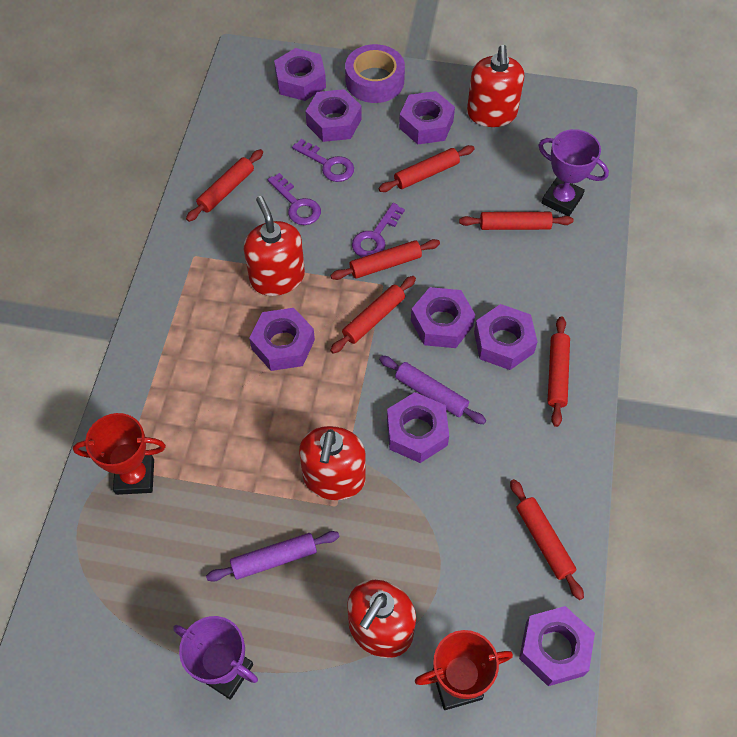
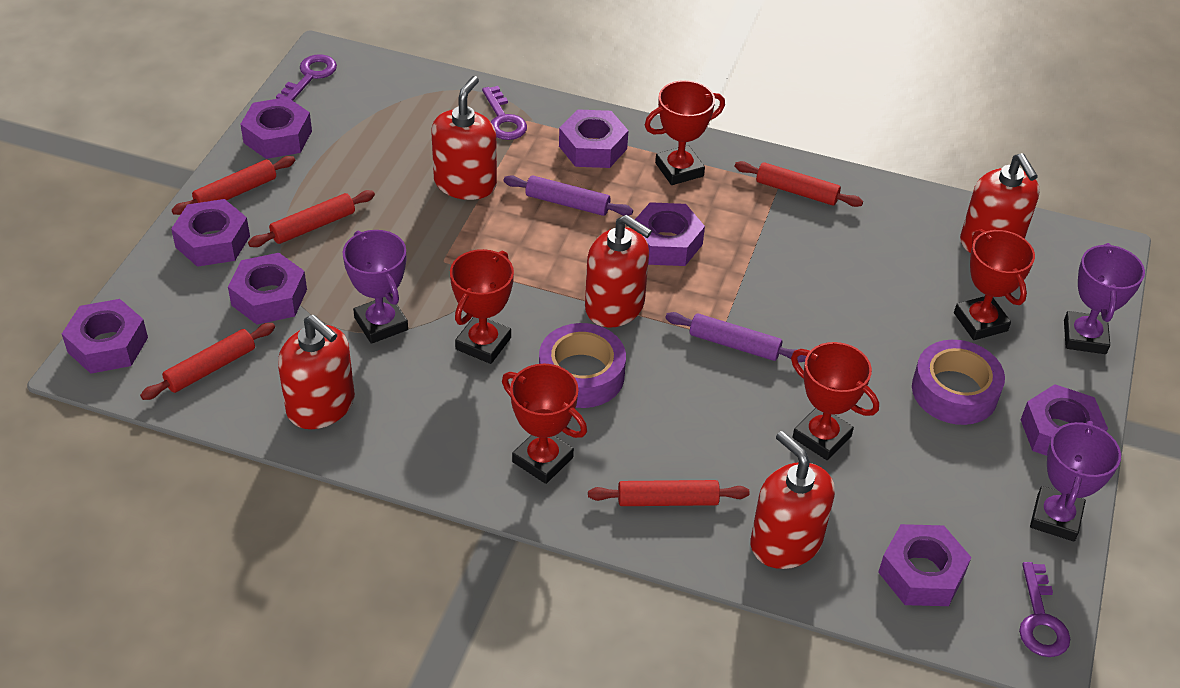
purple tape: 1 -> 2
purple trophy: 2 -> 3
red rolling pin: 7 -> 5
red soap dispenser: 4 -> 5
red trophy: 2 -> 5

